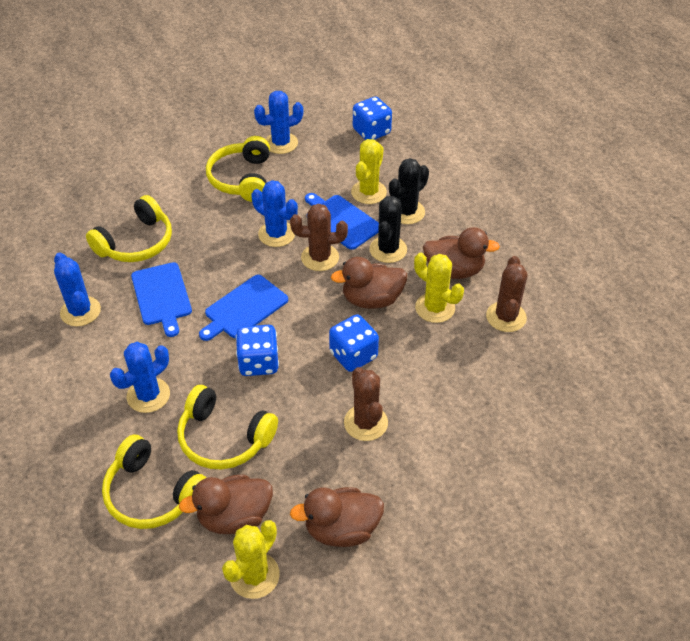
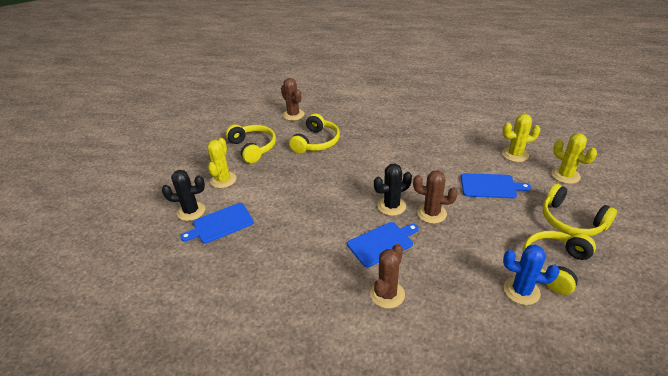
blue cactus: 4 -> 1
blue dice: 3 -> 0
brown duck: 4 -> 0

